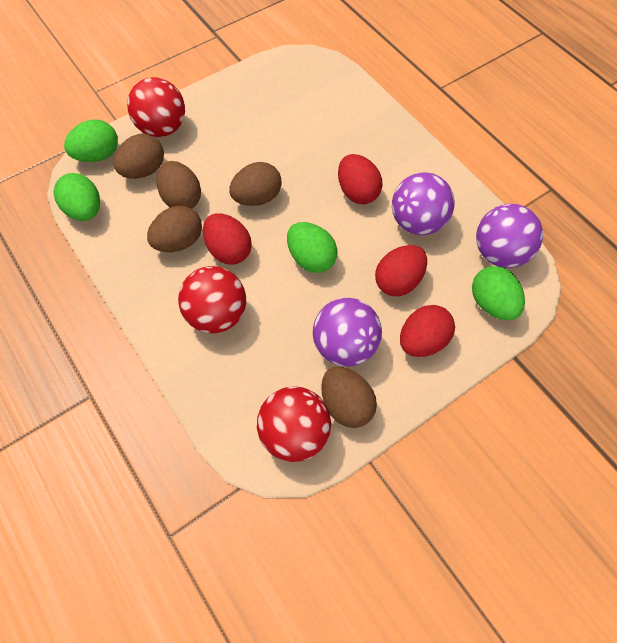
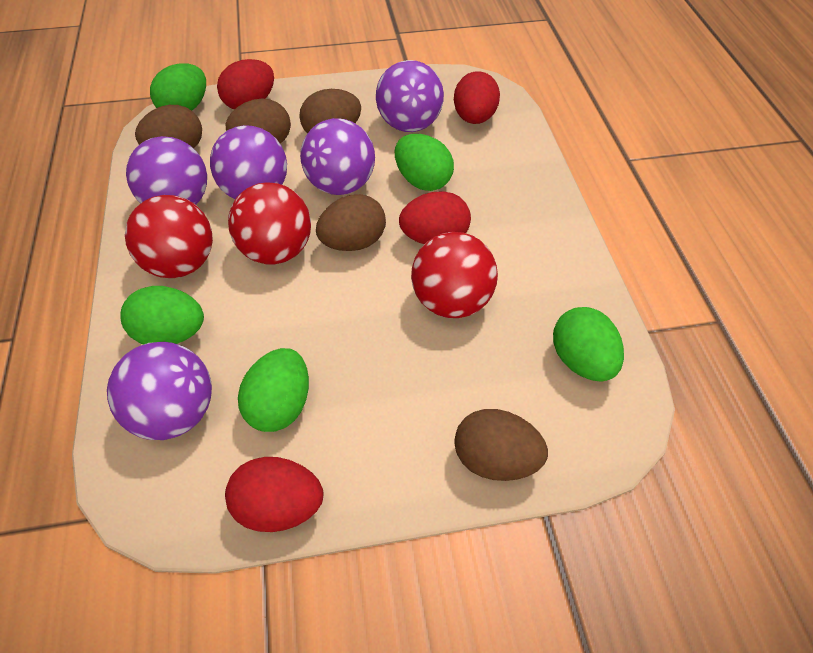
green egg: 4 -> 5
purple ball: 3 -> 5

